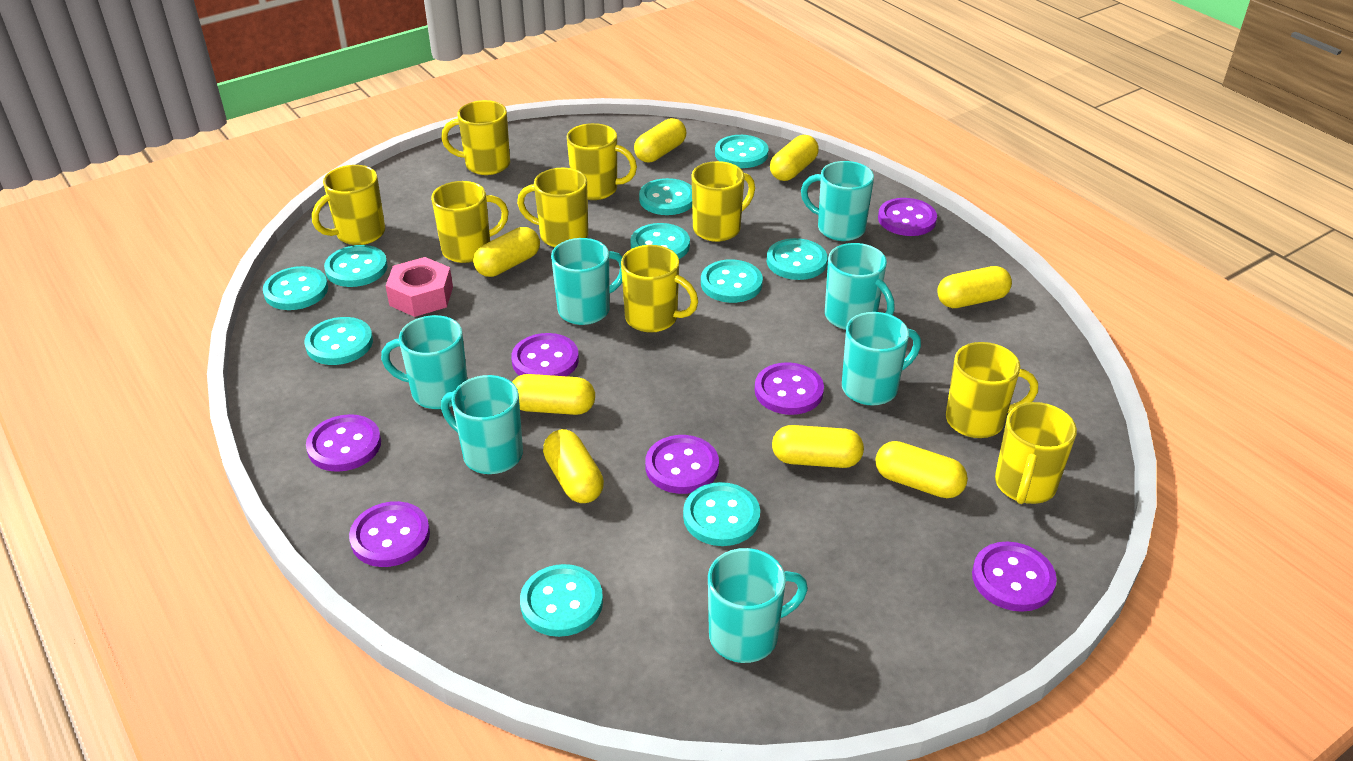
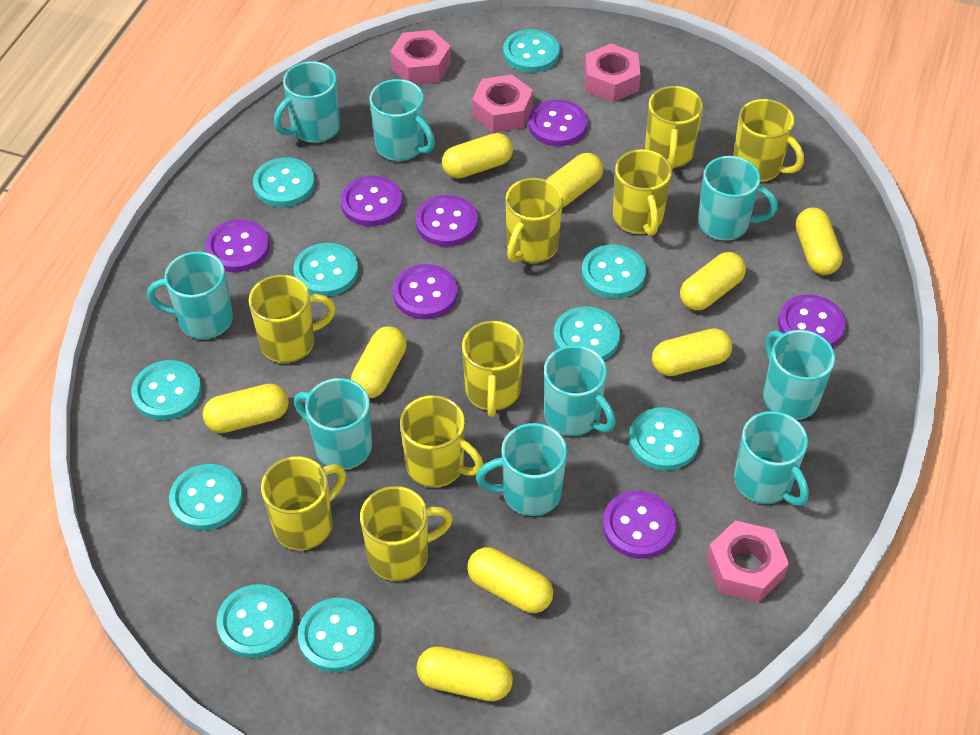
pink nut: 1 -> 4
turquoise mug: 7 -> 9
yellow capsule: 8 -> 9

